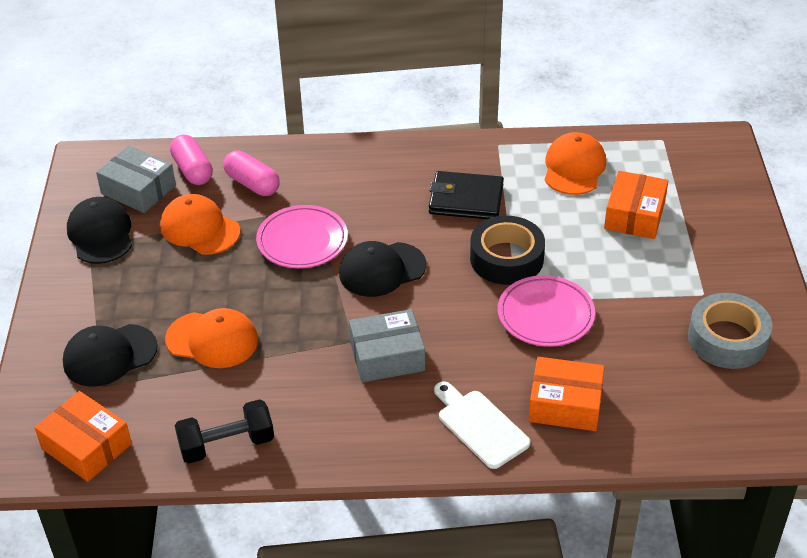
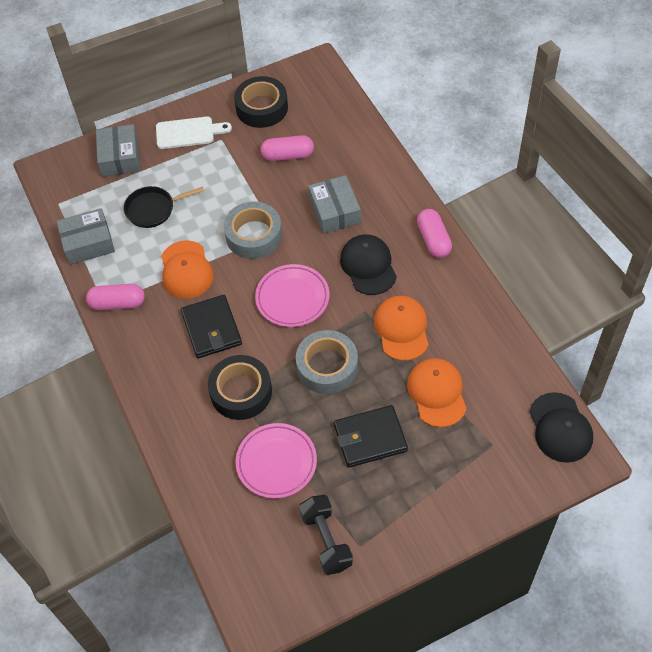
black cap: 3 -> 2
black pan: 0 -> 1
black tape: 1 -> 2
black wallet: 1 -> 2
grey box: 2 -> 3
grey tape: 1 -> 2
orange box: 3 -> 0
pink capsule: 2 -> 3

